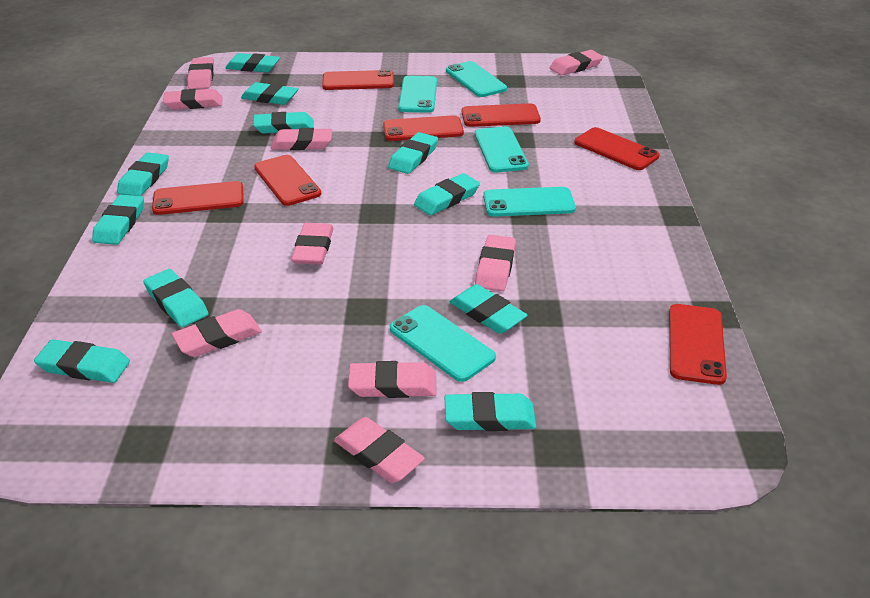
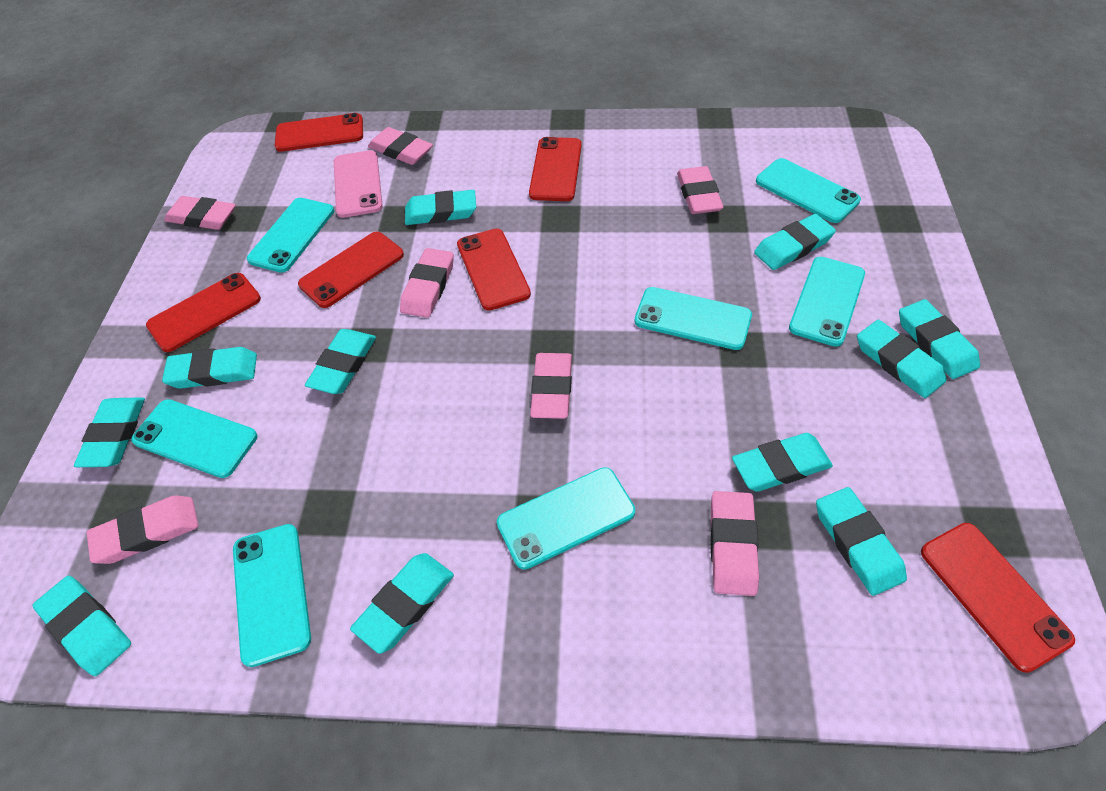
pink eraser: 9 -> 7
pink phone: 0 -> 1
red phone: 7 -> 6
turquoise phone: 5 -> 7

